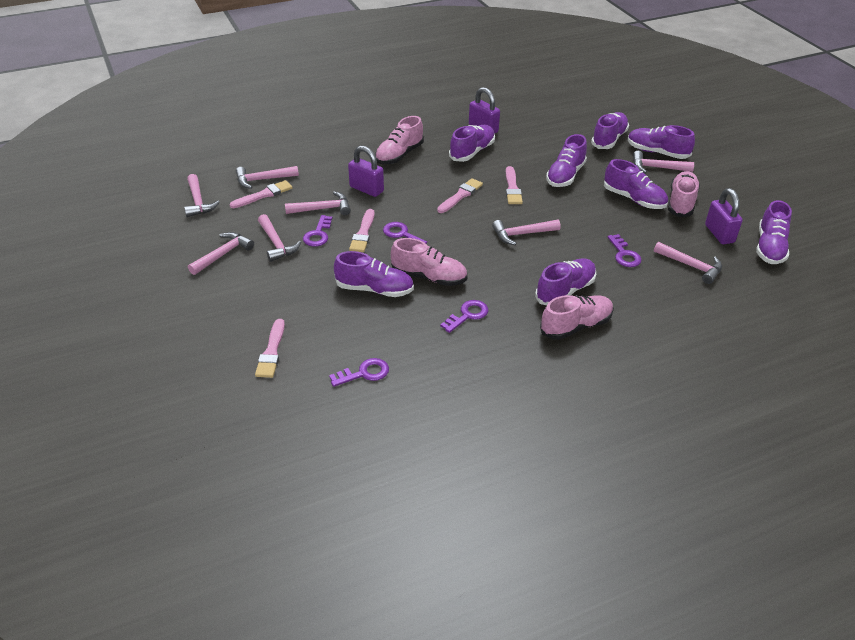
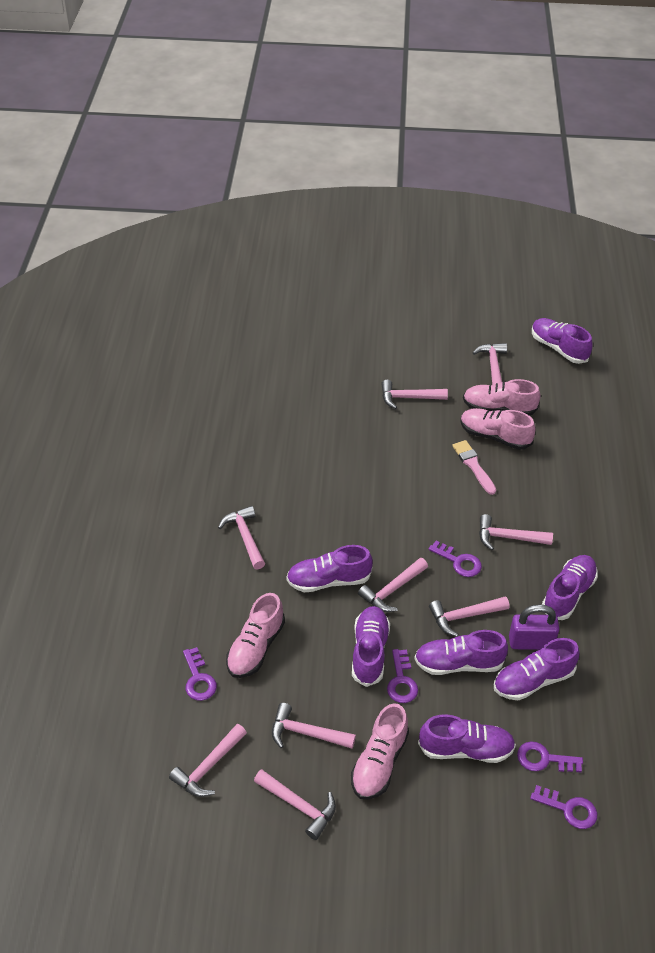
pink brush: 5 -> 1
pink hammer: 8 -> 9
purple padlock: 3 -> 1
purple shoe: 8 -> 7

